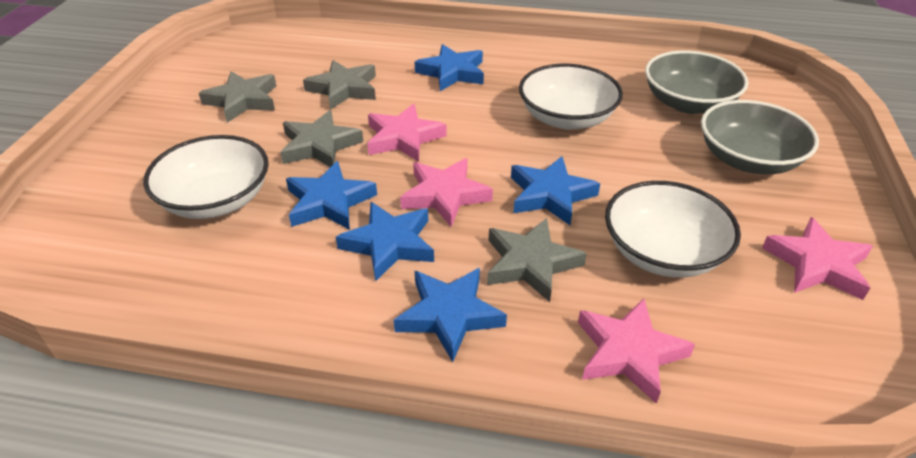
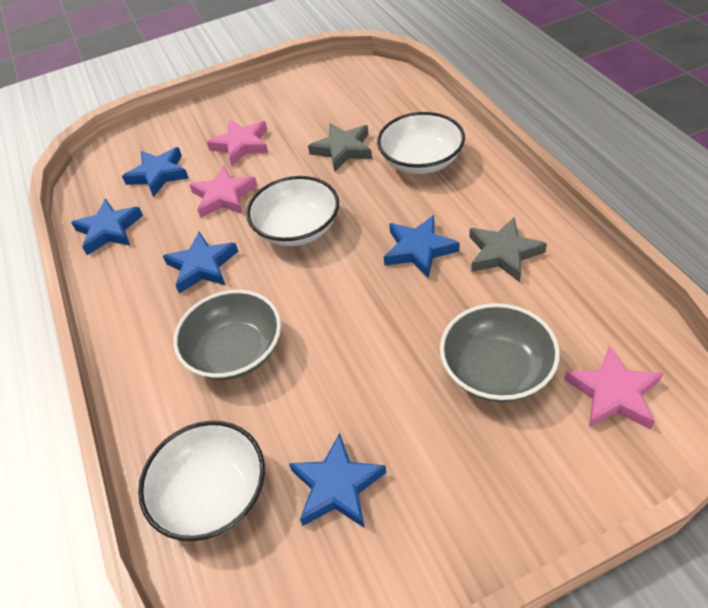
grey star: 4 -> 2
pink star: 4 -> 3

